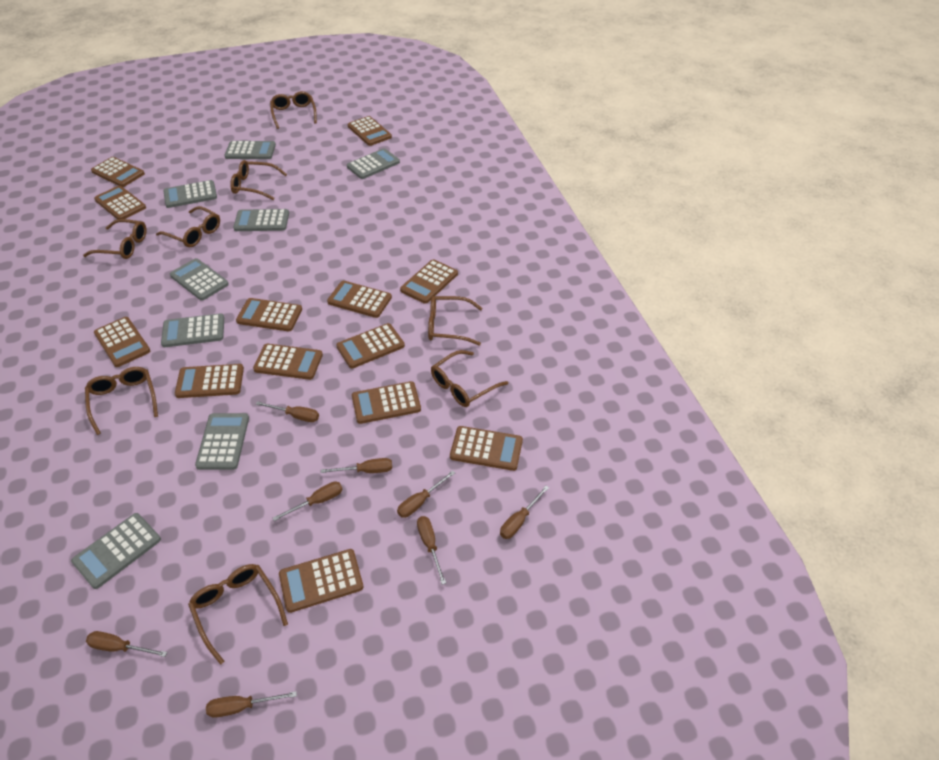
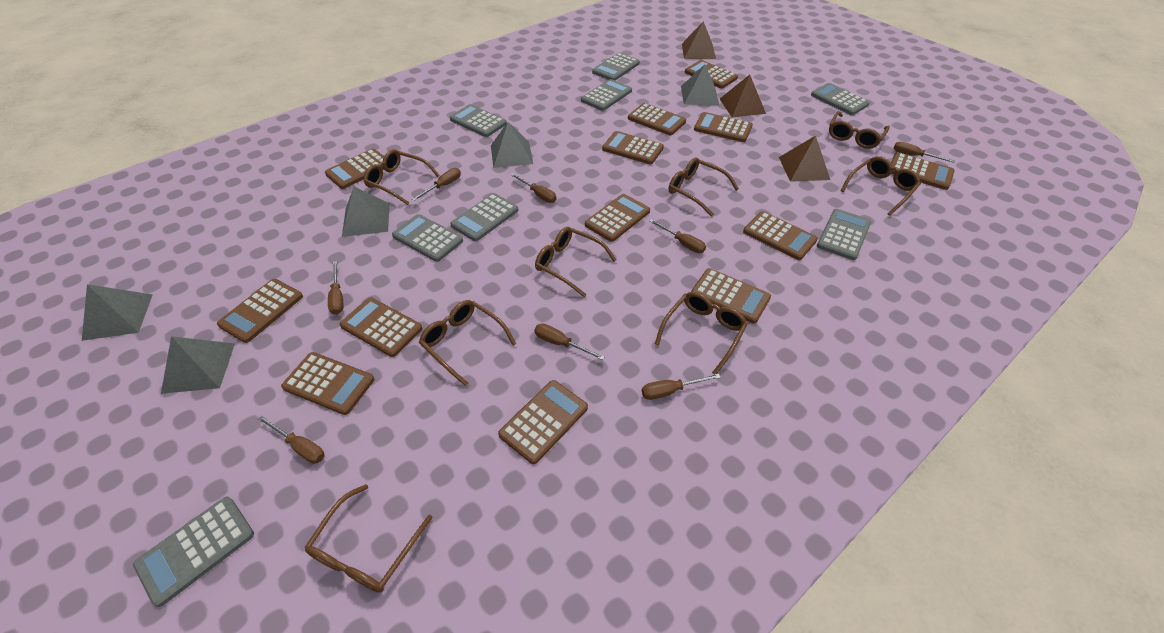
brown pyramid: 0 -> 3
grey pyramid: 0 -> 5

